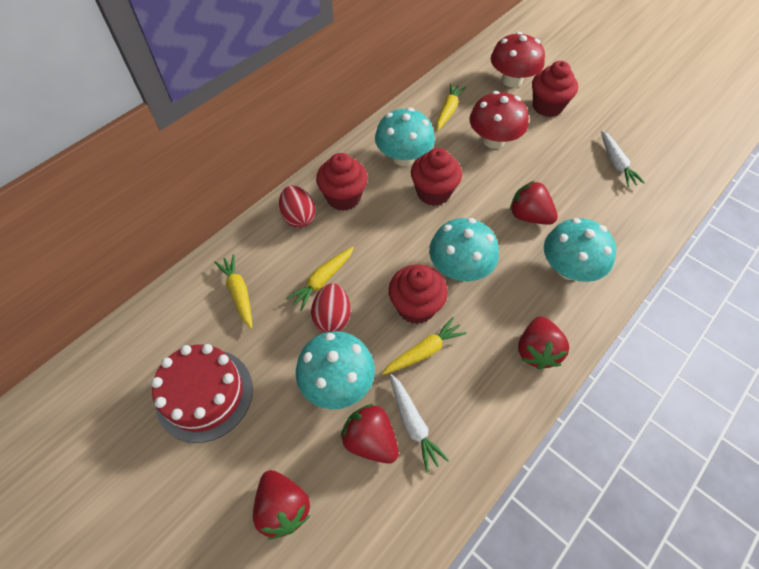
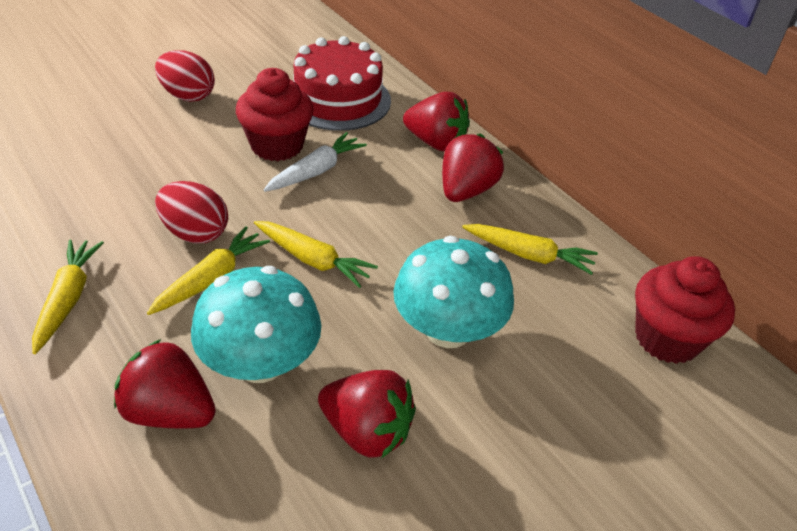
red cupcake: 4 -> 2
red mushroom: 2 -> 0
turquoise mushroom: 4 -> 2
white carrot: 2 -> 1

